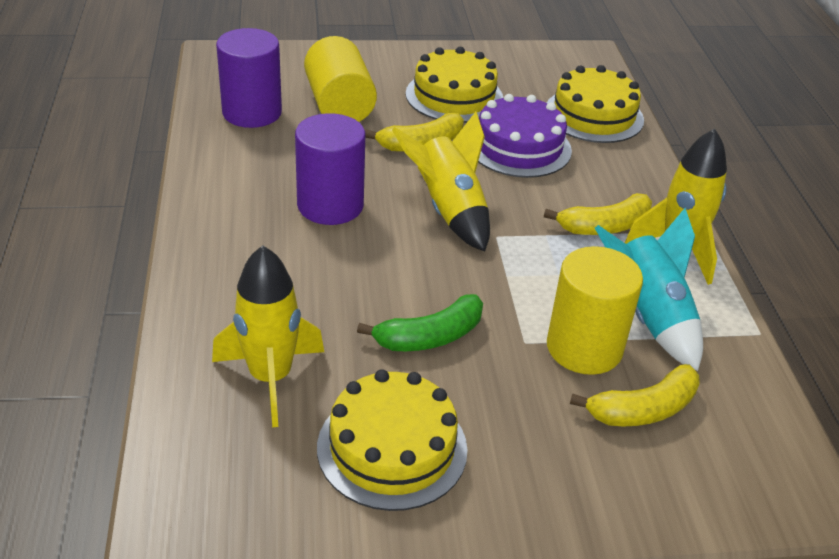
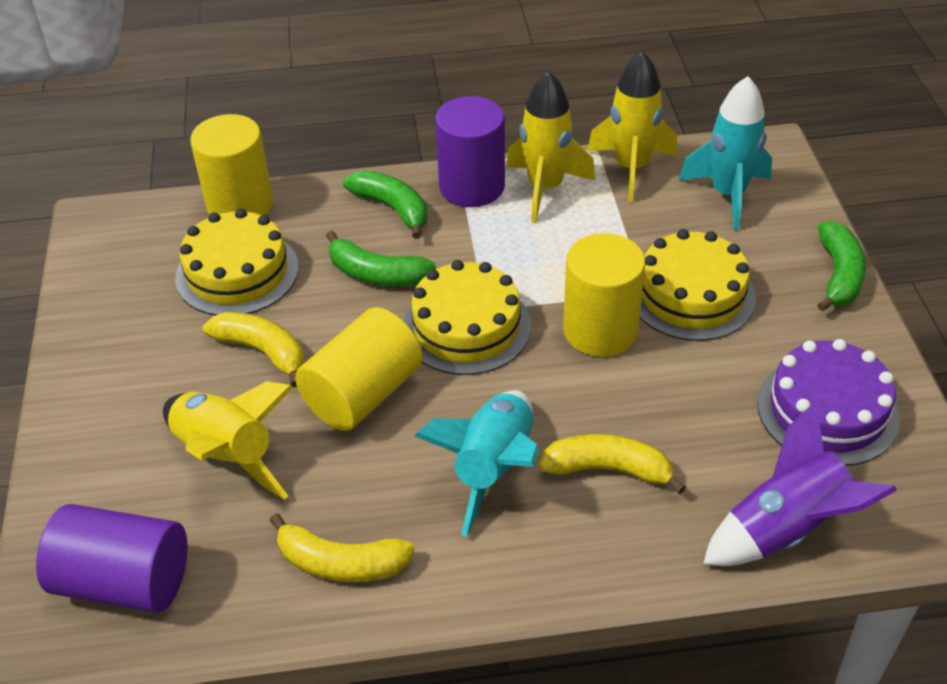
green banana: 1 -> 3
purple rocket: 0 -> 1
turquoise rocket: 1 -> 2
yellow cylinder: 2 -> 3

